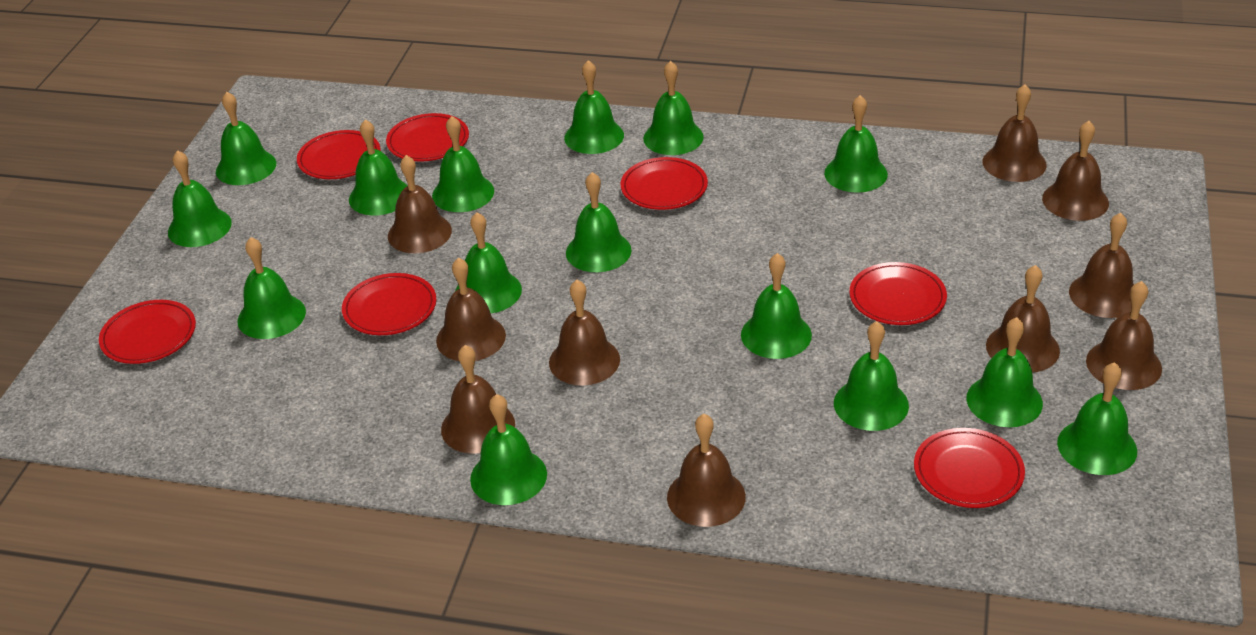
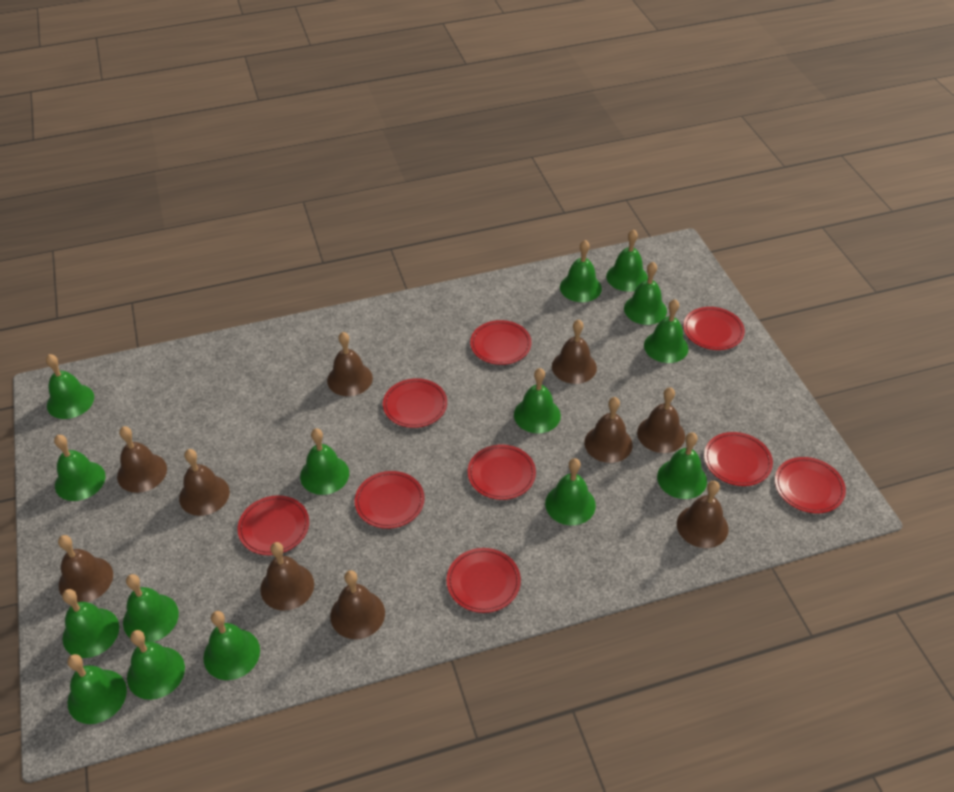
red plate: 7 -> 9

